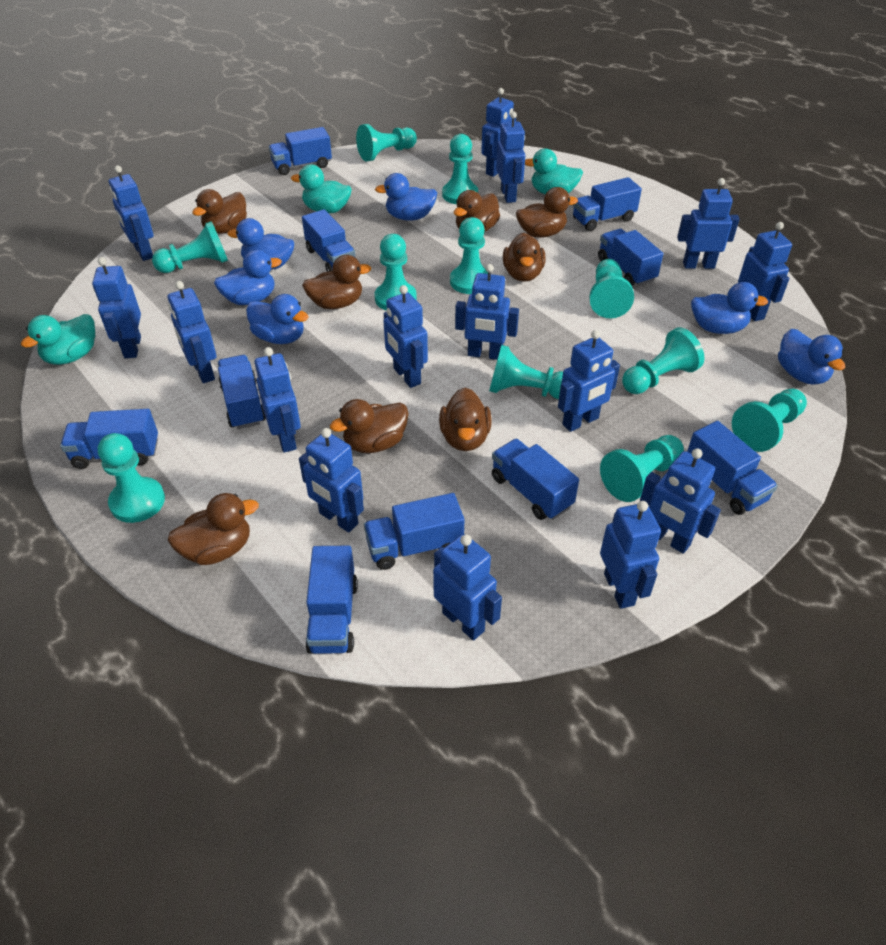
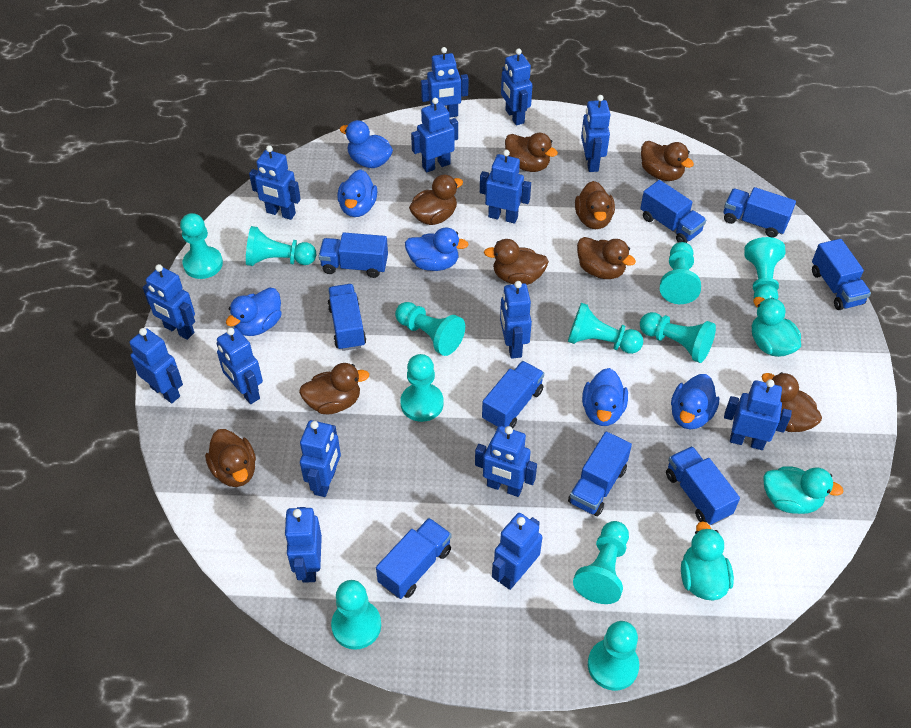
blue truck: 10 -> 9
brown duck: 8 -> 9

